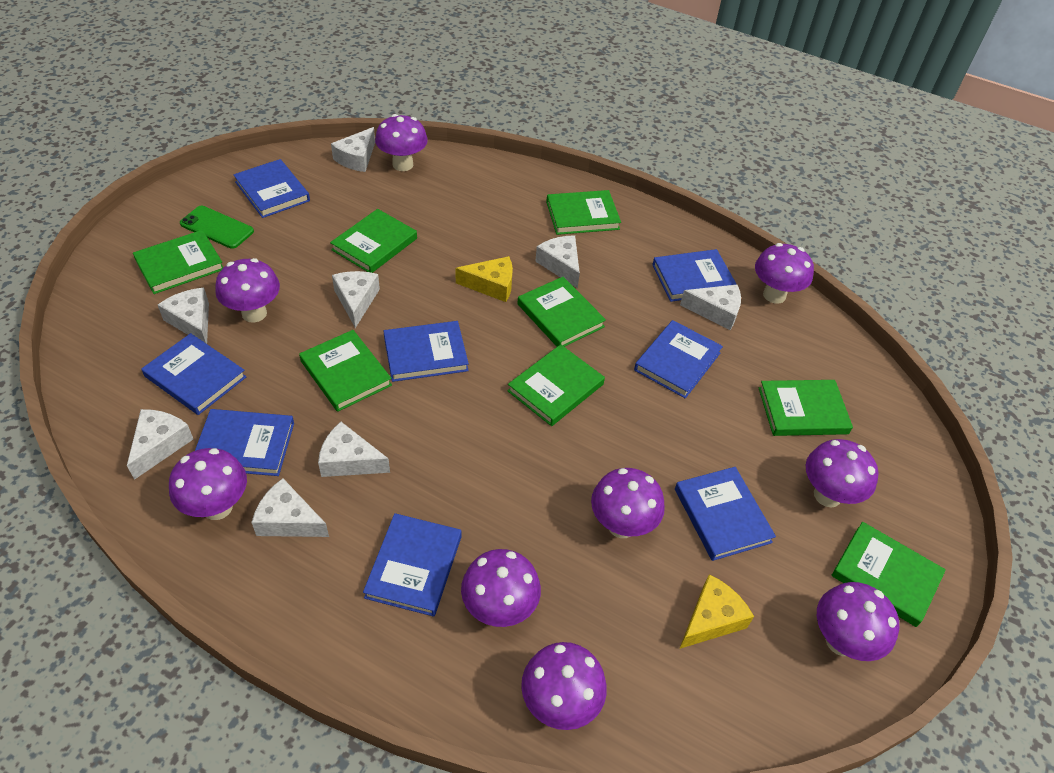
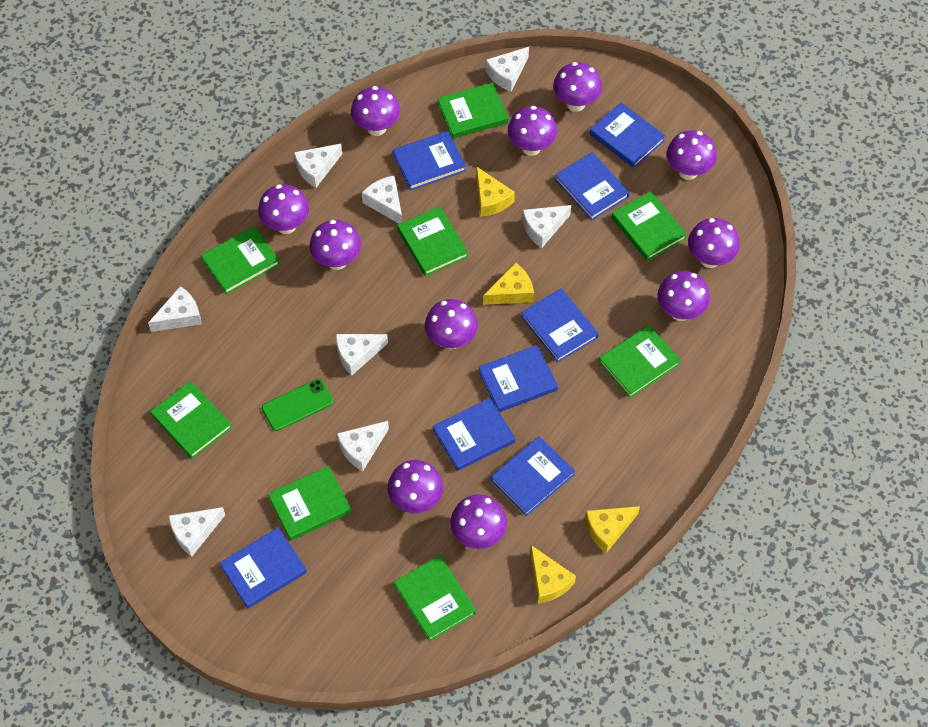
purple mushroom: 9 -> 11
yellow cheese: 2 -> 4

